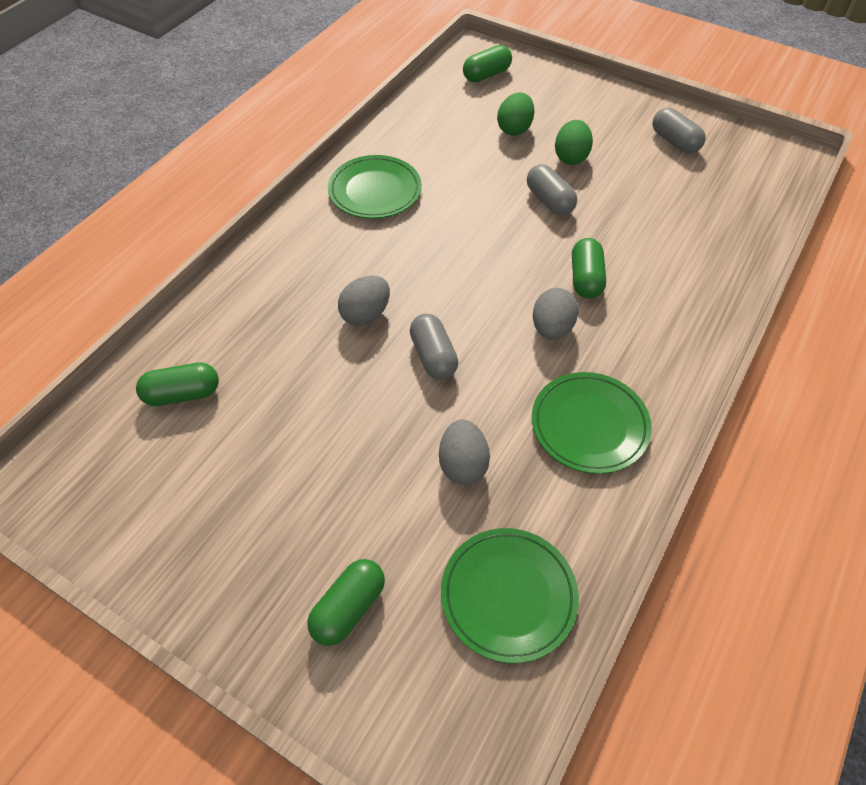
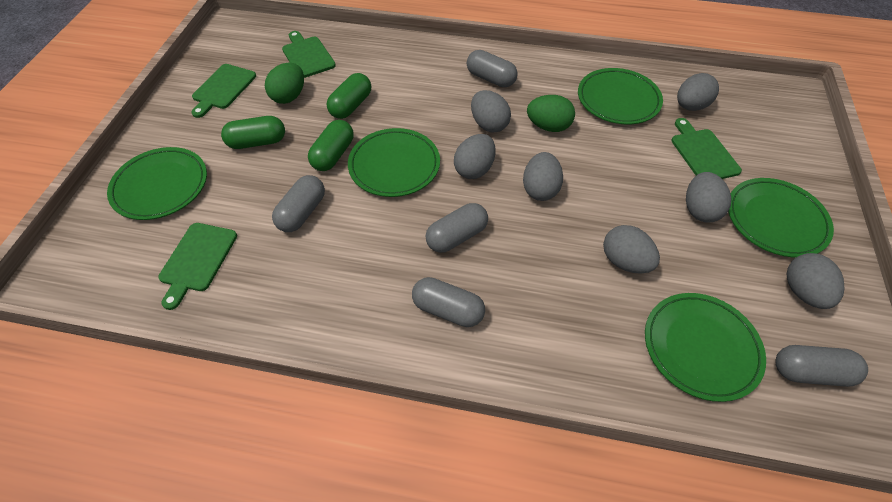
green capsule: 4 -> 3
green cutting board: 0 -> 4
green plate: 3 -> 5
grey capsule: 3 -> 5
grey egg: 3 -> 7

